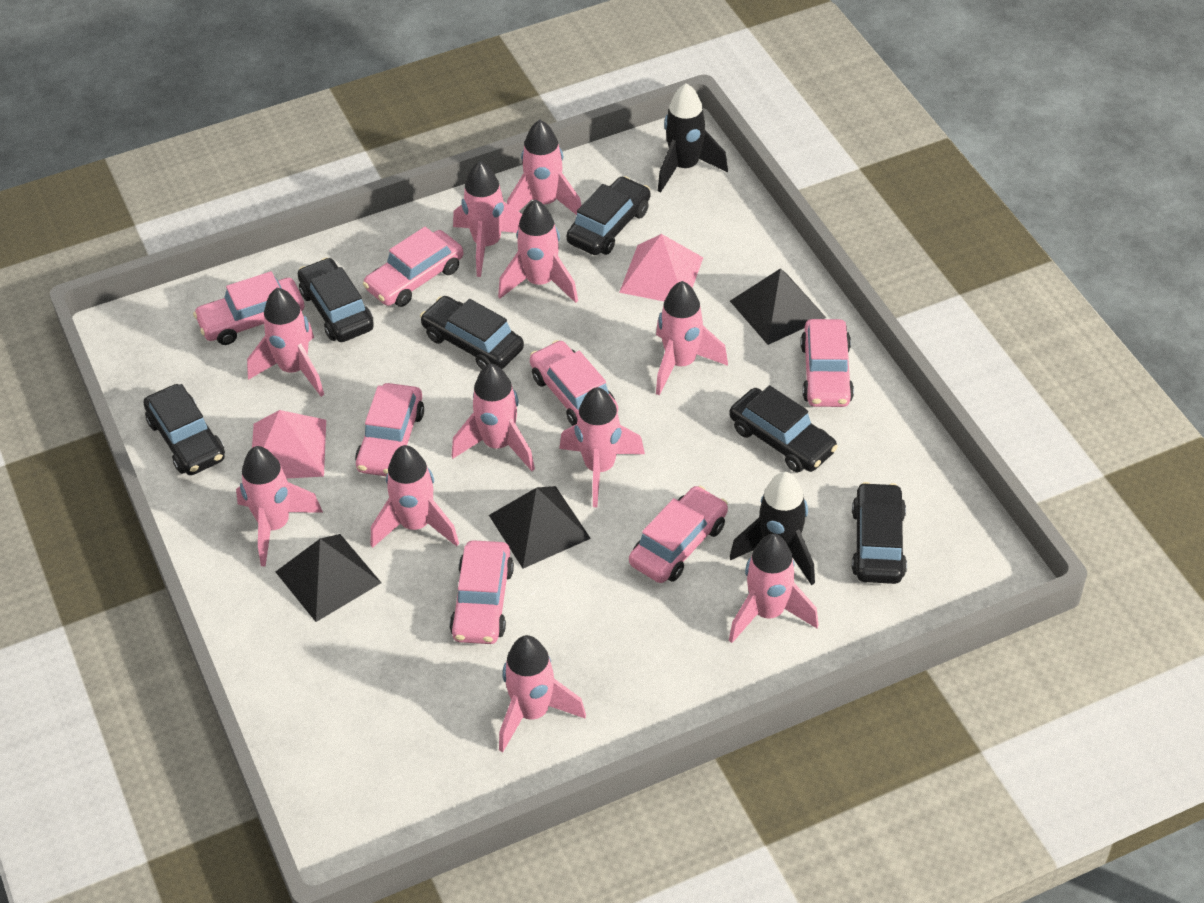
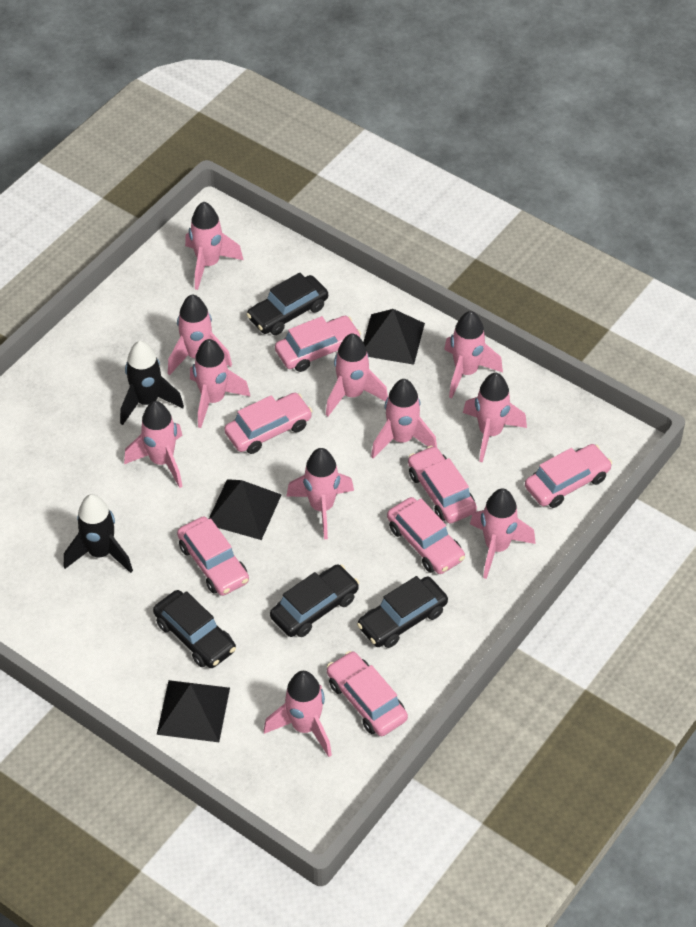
black car: 6 -> 4
pink pyramid: 2 -> 0

